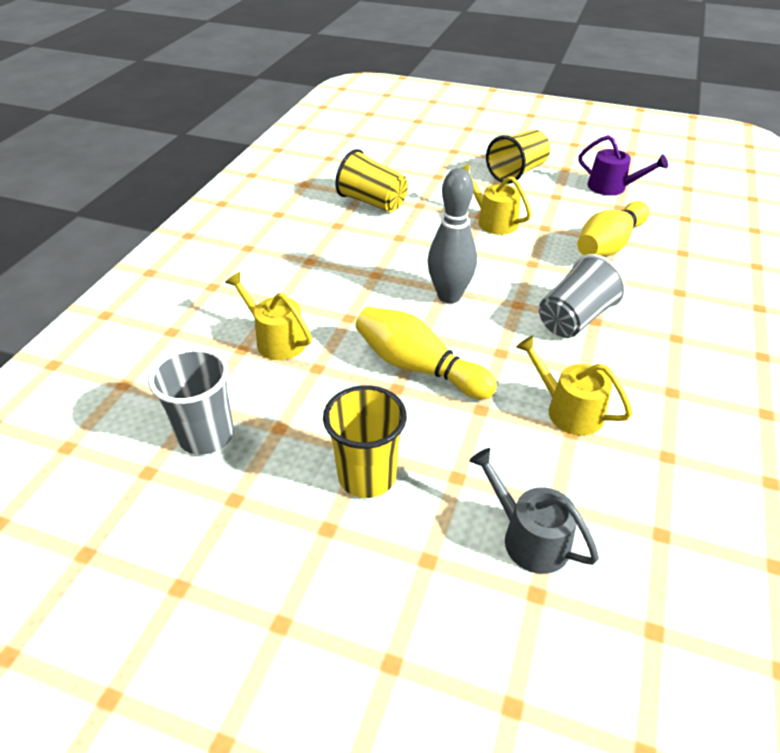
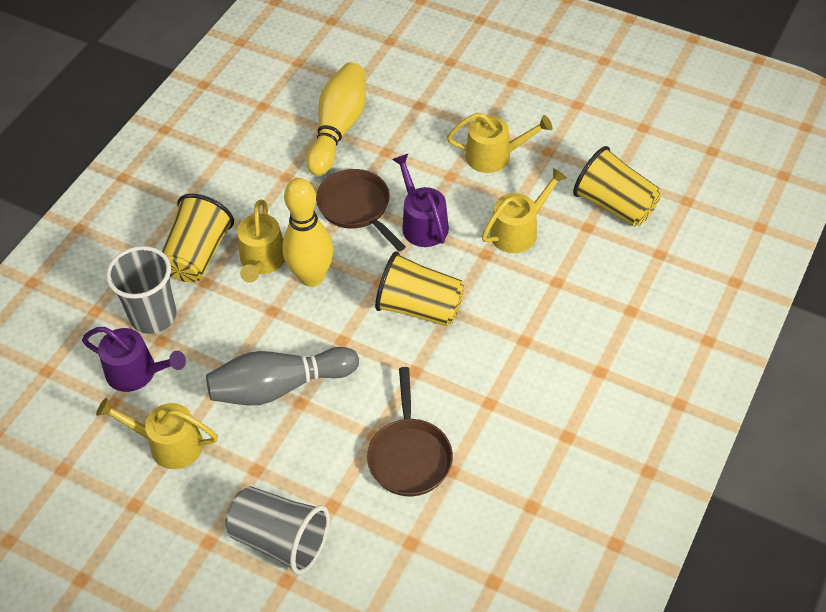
brown pan: 0 -> 2
grey watering can: 1 -> 0
purple watering can: 1 -> 2
yellow watering can: 3 -> 4

